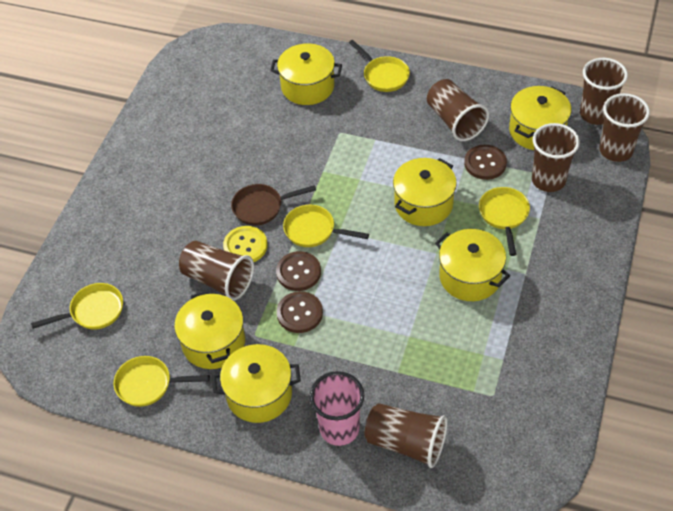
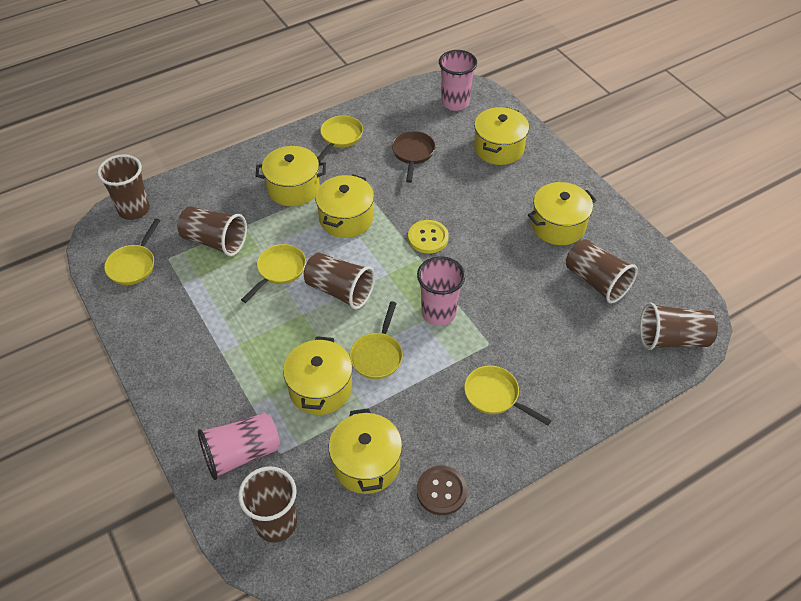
brown button: 3 -> 1
pink cup: 1 -> 3

